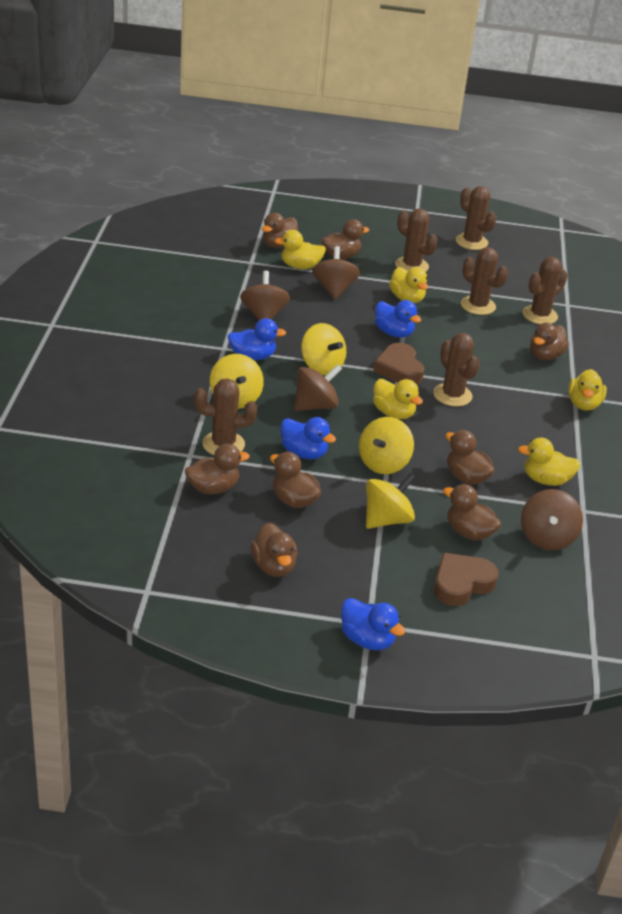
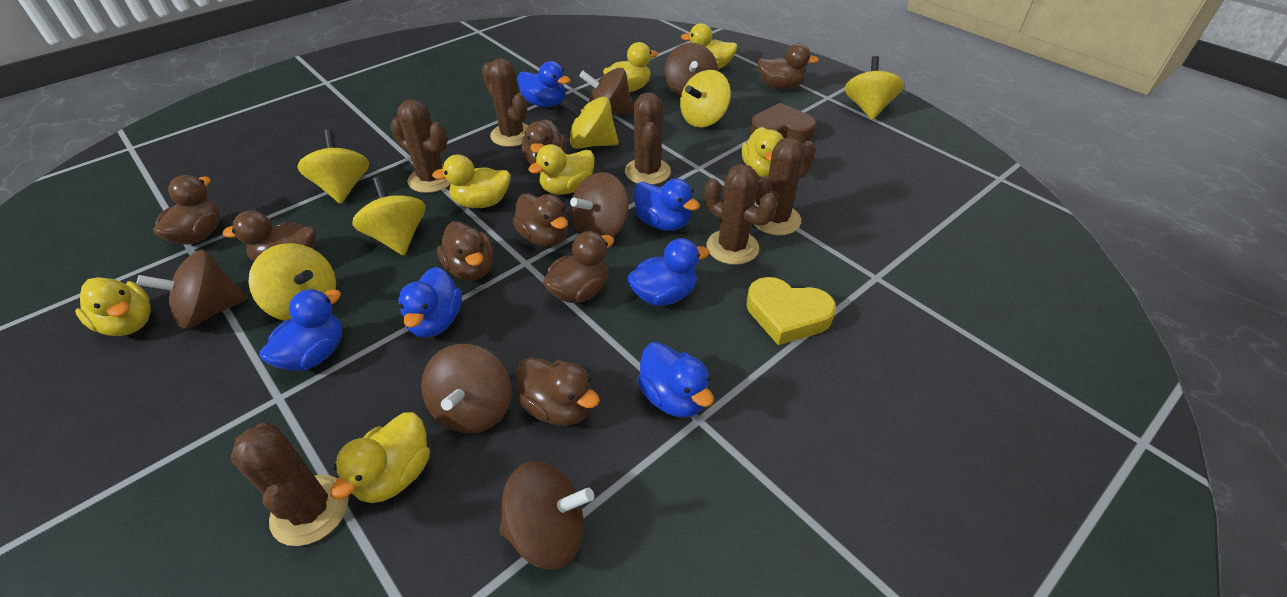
blue duck: 4 -> 6
brown heart: 2 -> 1
brown spinning top: 4 -> 6
yellow duck: 5 -> 7
yellow heart: 0 -> 1
yellow spinning top: 4 -> 6

